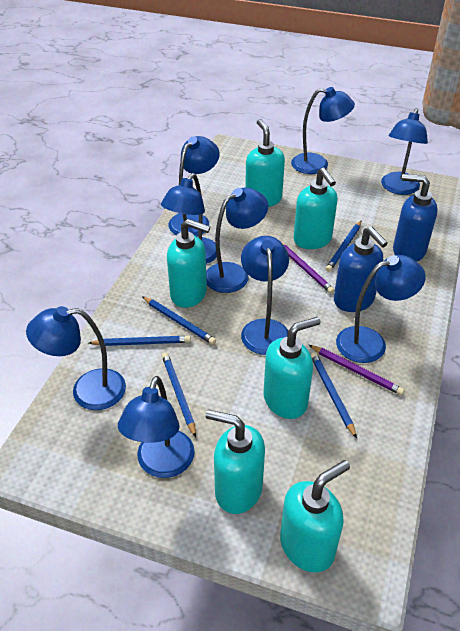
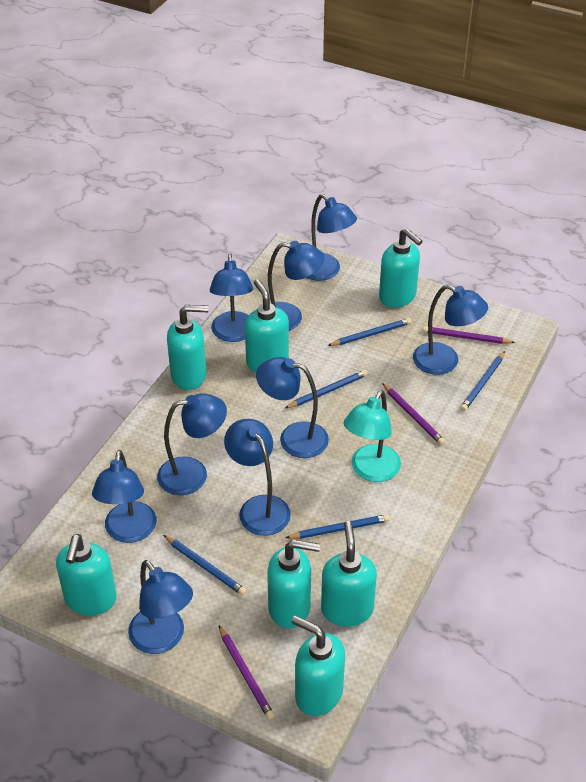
blue soap dispenser: 2 -> 0
purple pencil: 2 -> 3
turquoise lamp: 0 -> 1
turquoise soap dispenser: 6 -> 7

